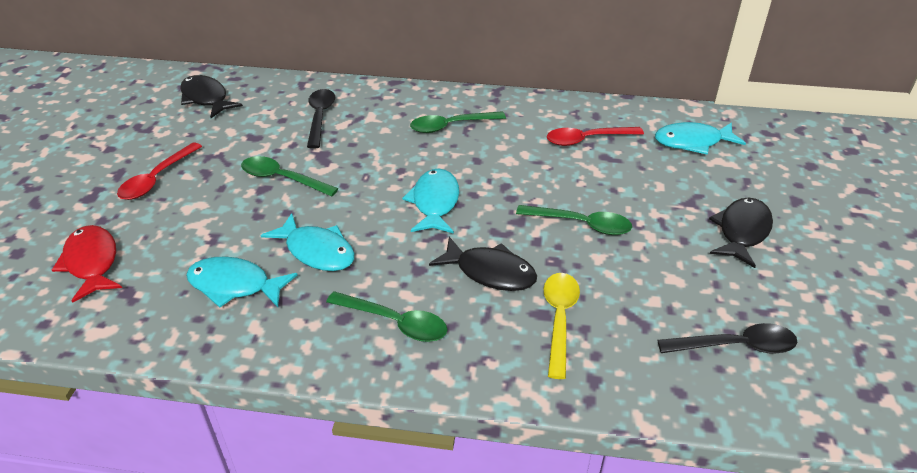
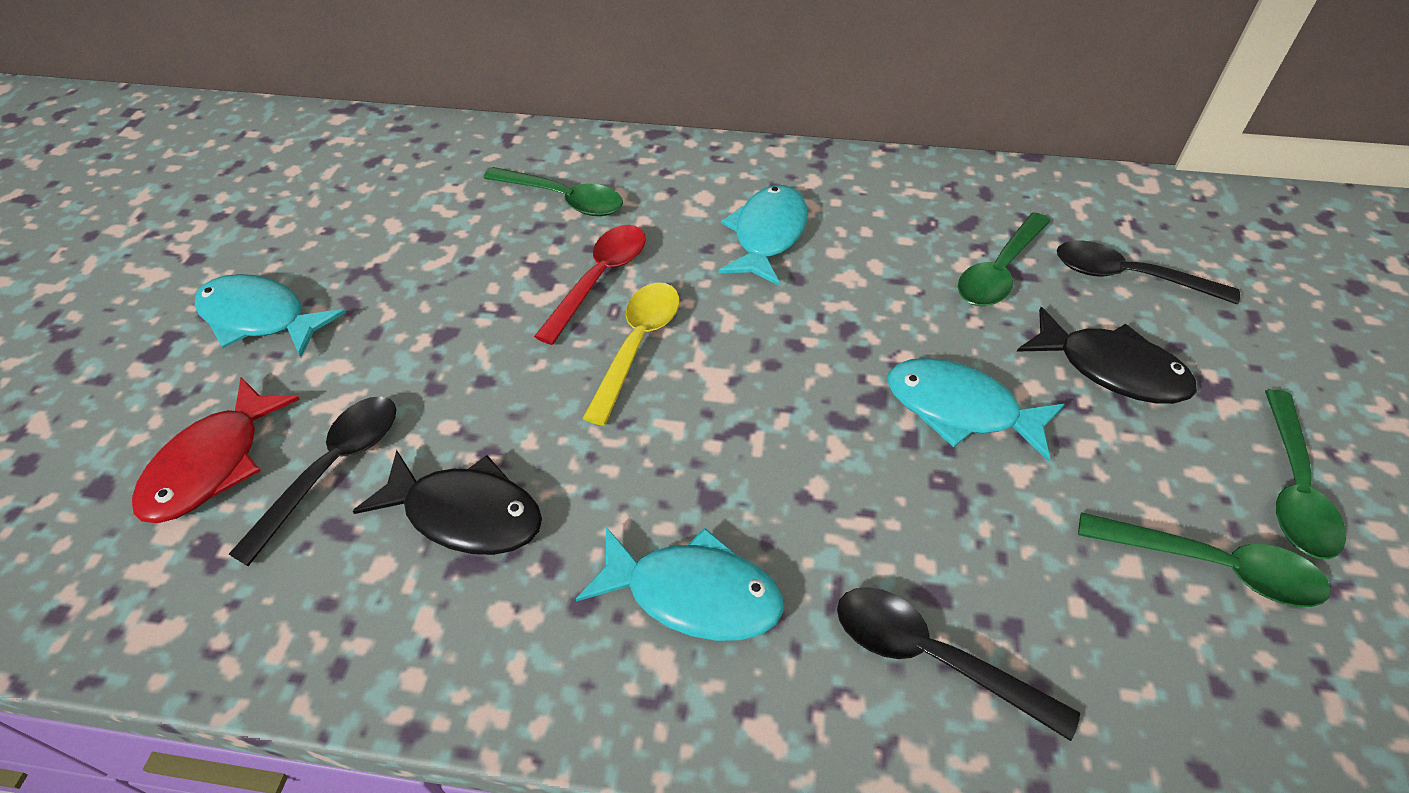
black fish: 3 -> 2
black spoon: 2 -> 3
red spoon: 2 -> 1

